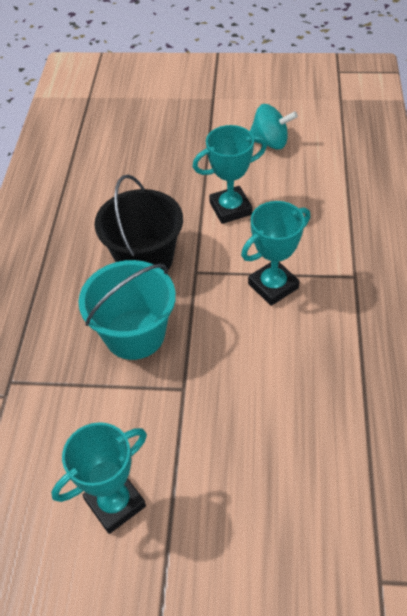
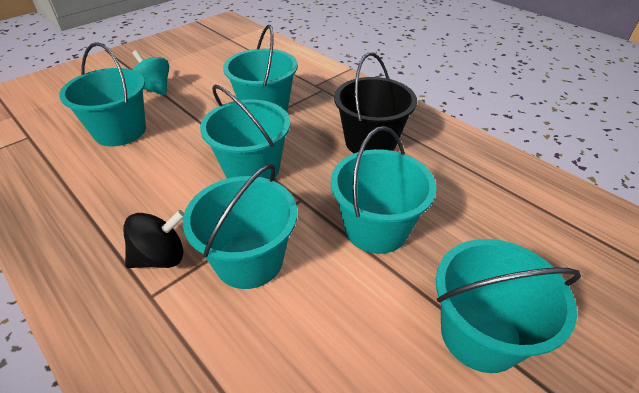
black spinning top: 0 -> 1
turquoise bucket: 1 -> 6
turquoise trophy: 3 -> 0

